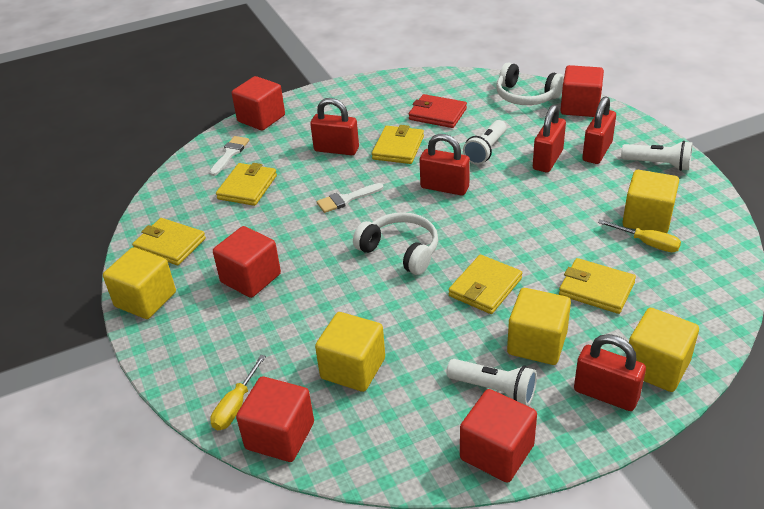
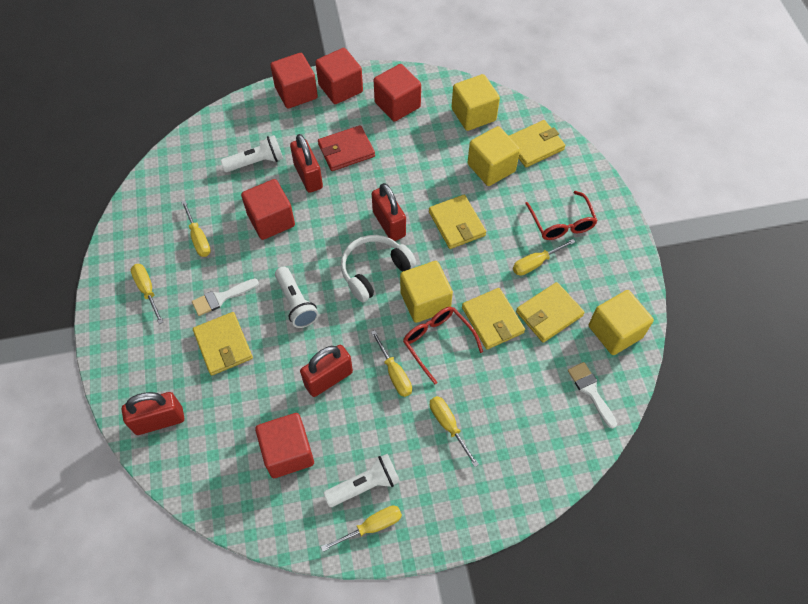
red glasses: 0 -> 2
red padlock: 5 -> 4
white headphones: 2 -> 1
yellow cube: 5 -> 4
yellow screwdriver: 2 -> 6

